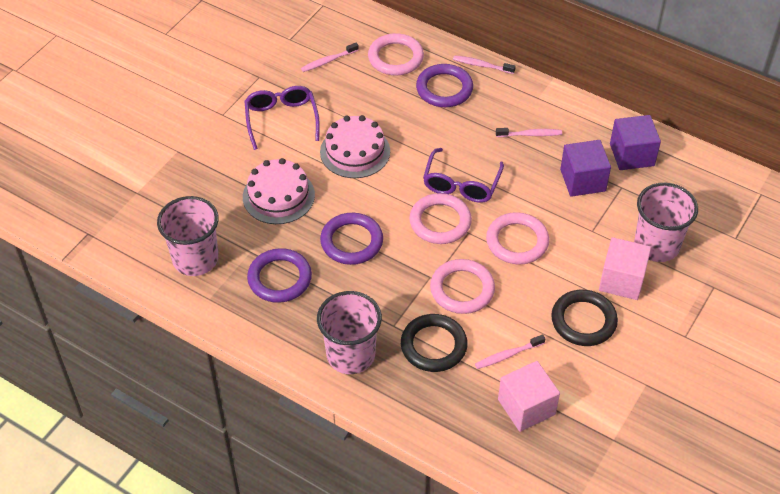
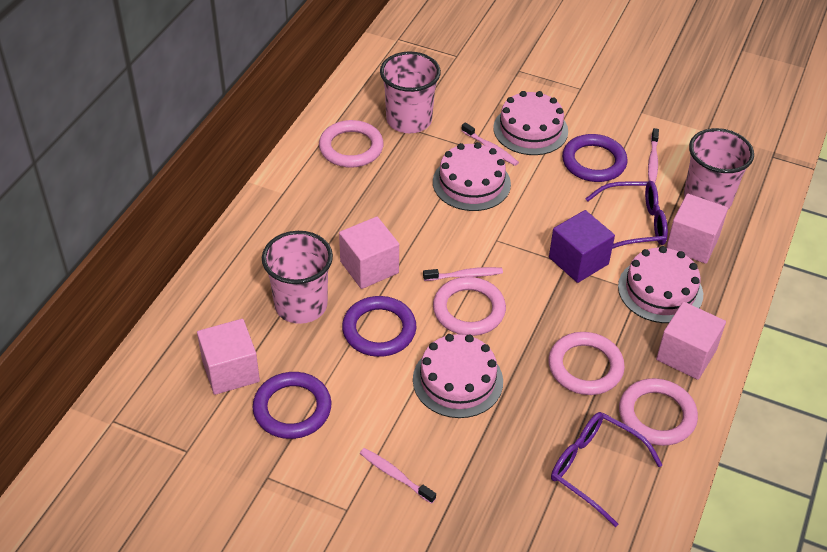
black ring: 2 -> 0
pink cake: 2 -> 4
pink cube: 2 -> 4
purple cube: 2 -> 1

